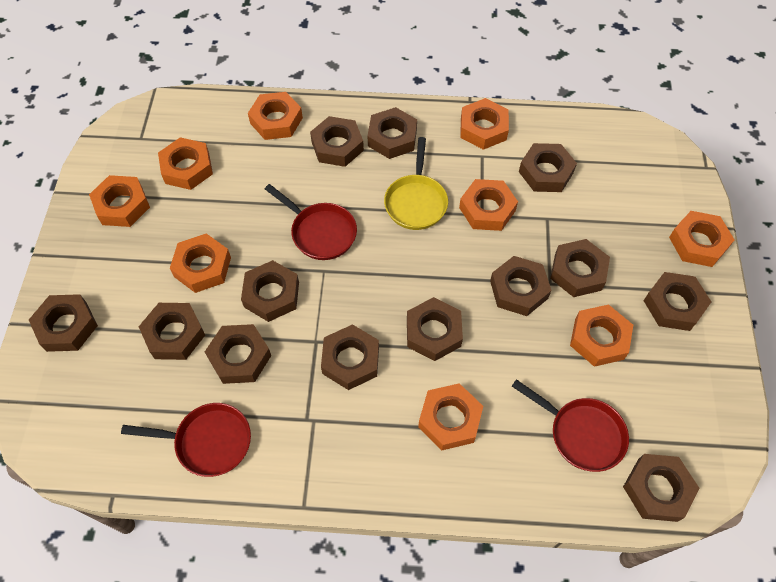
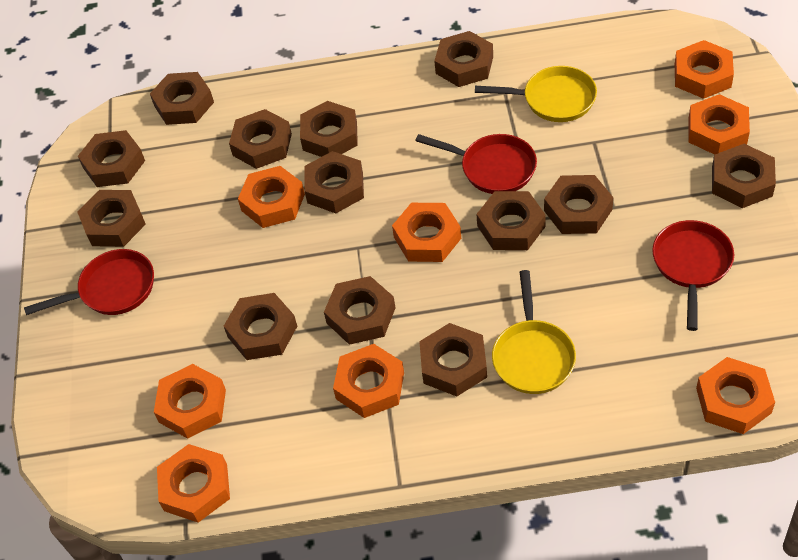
orange nut: 9 -> 8
yellow pan: 1 -> 2

